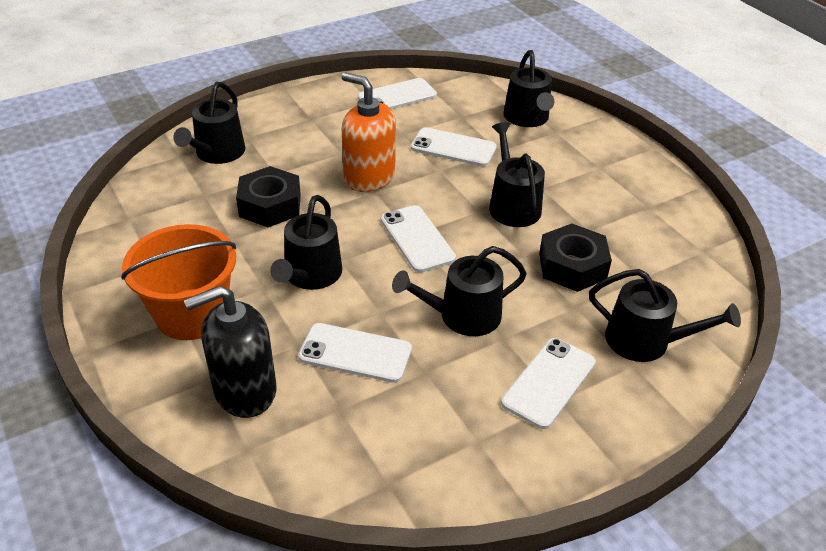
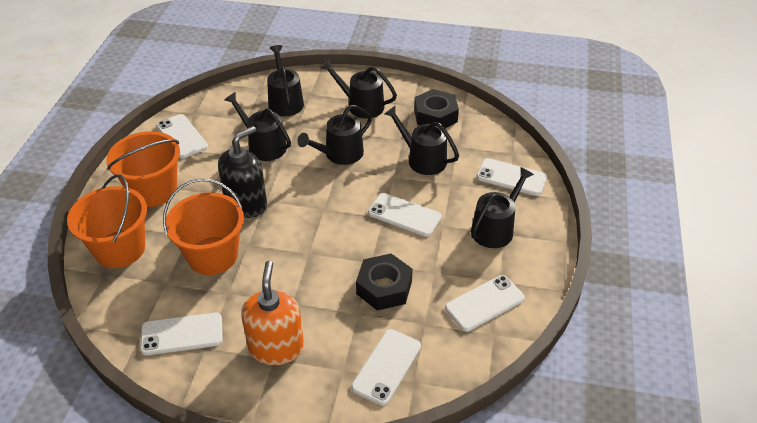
orange bucket: 1 -> 3
white phone: 5 -> 6

